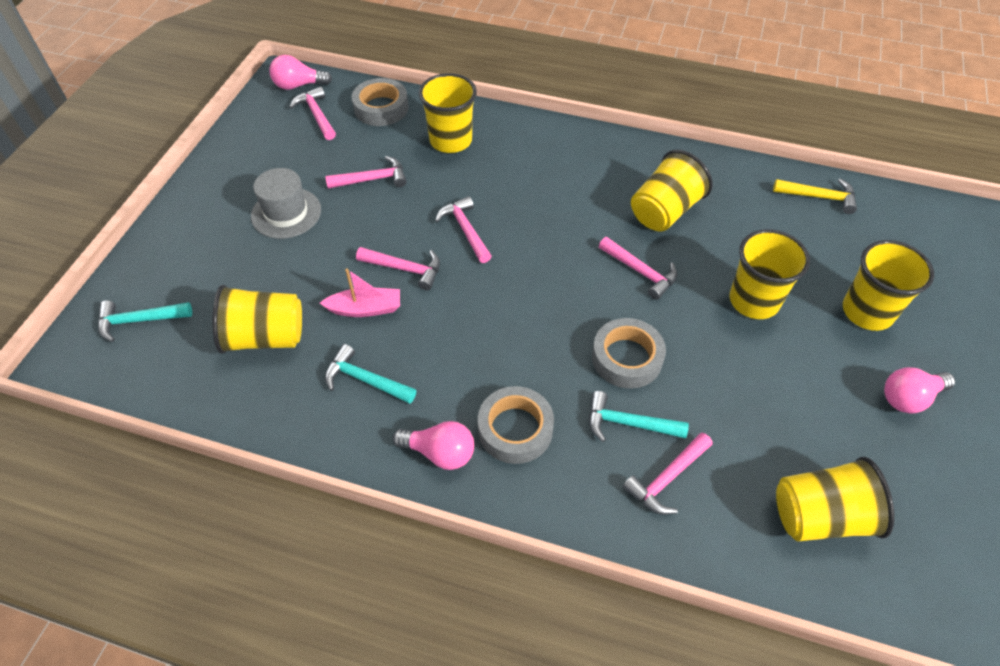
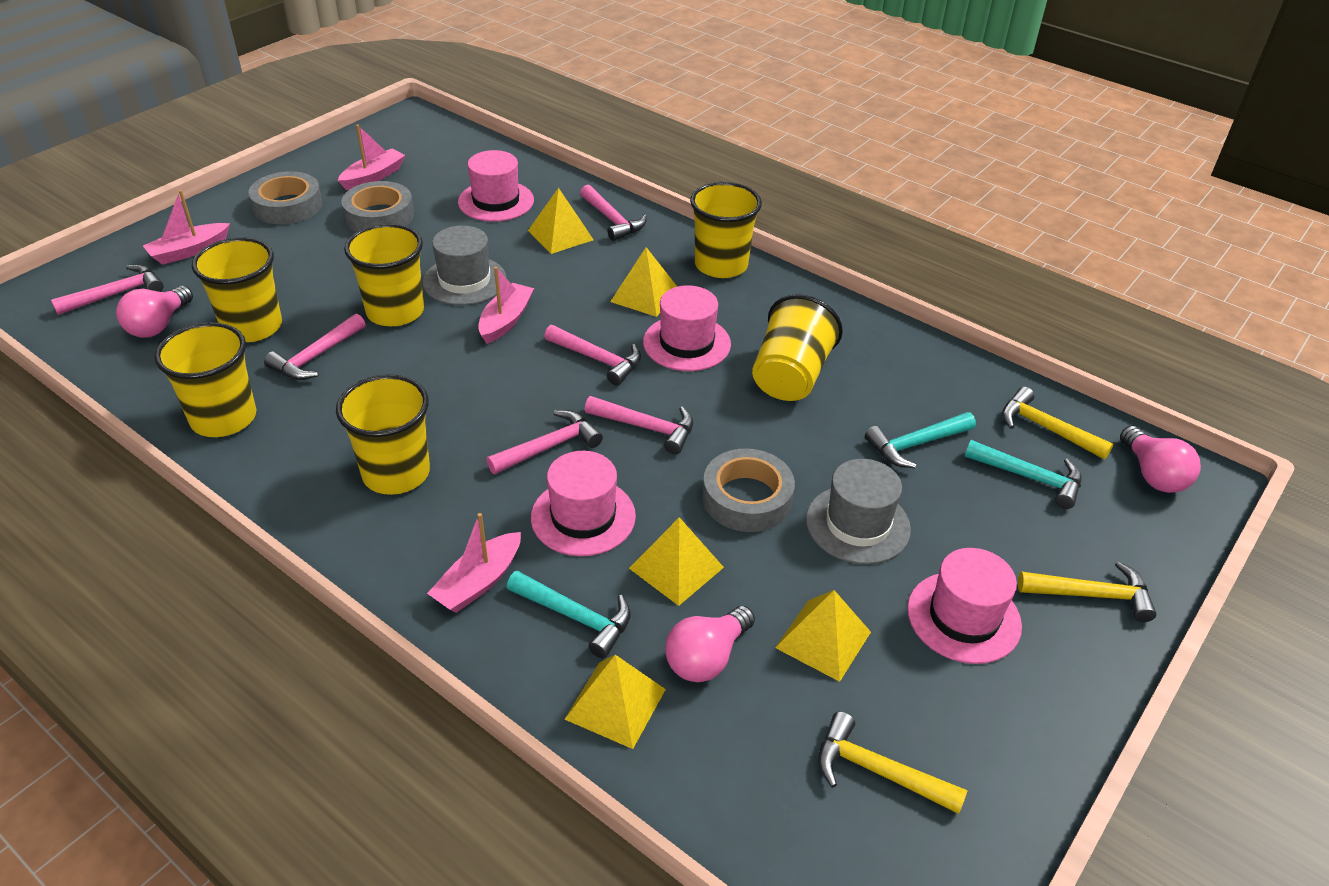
grey hat: 1 -> 2
pink boat: 1 -> 4
pink hat: 0 -> 4
yellow hammer: 1 -> 3
yellow pyramid: 0 -> 5

